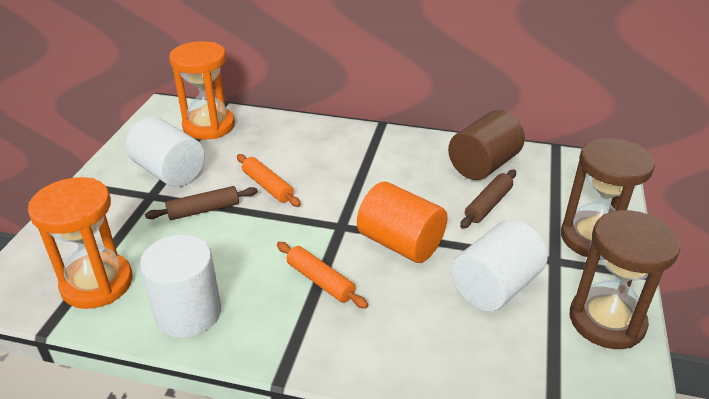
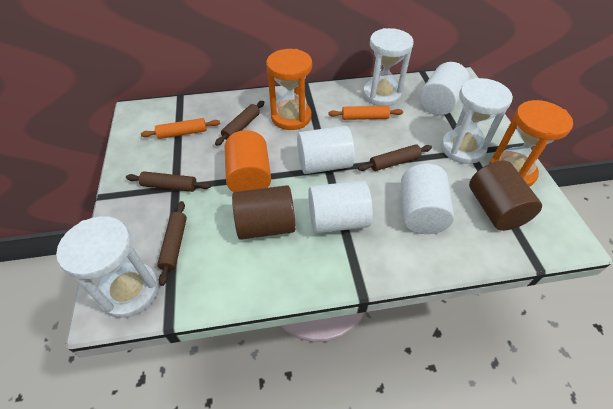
brown cylinder: 1 -> 2
brown hourglass: 2 -> 0
brown rolling pin: 2 -> 4
white cylinder: 3 -> 4
white hourglass: 0 -> 3

